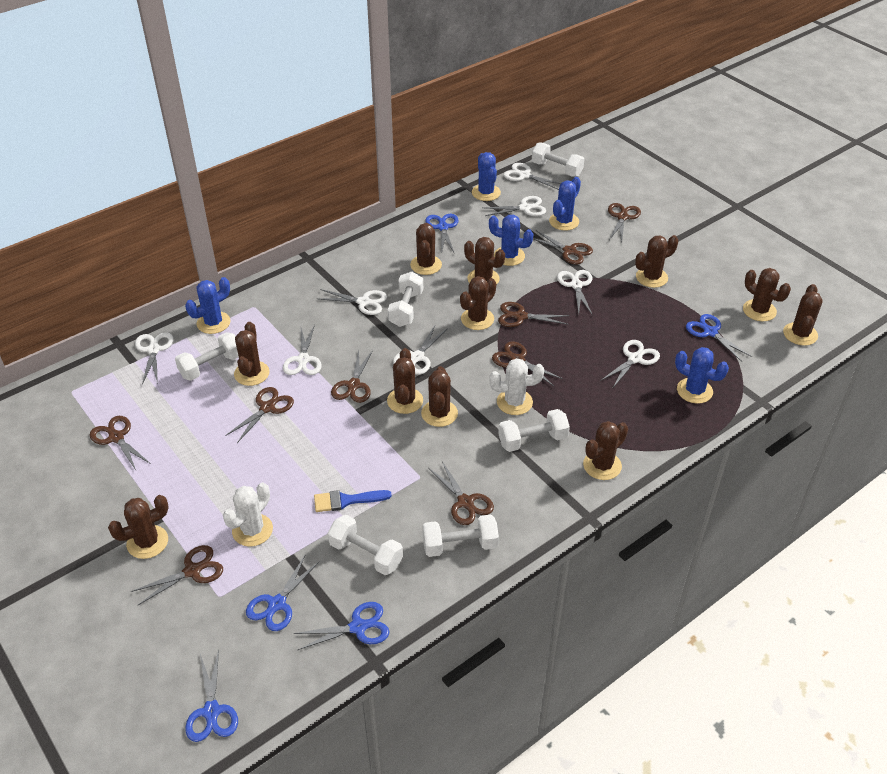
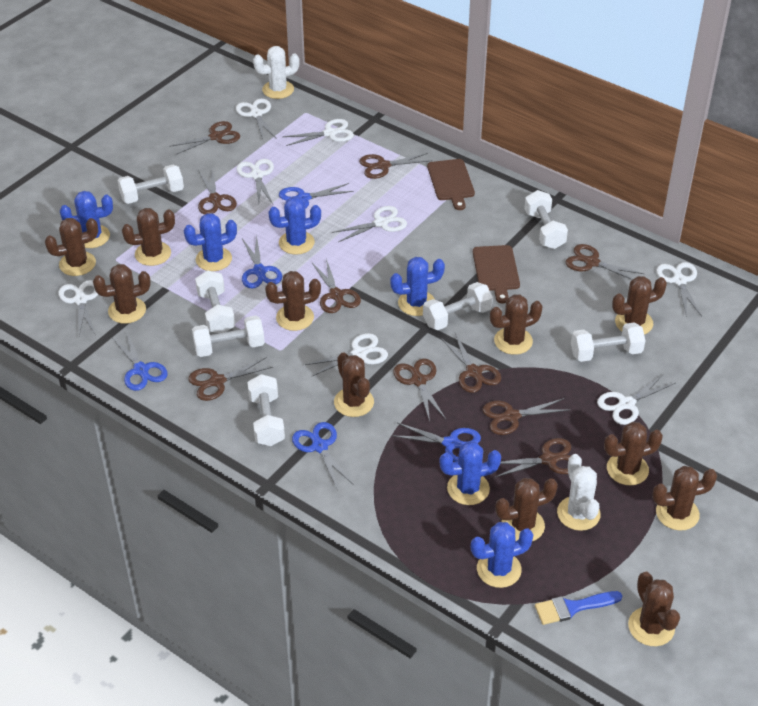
blue cactus: 5 -> 6
brown cutting board: 0 -> 2
brown scissors: 9 -> 10
white dumbbell: 6 -> 7

